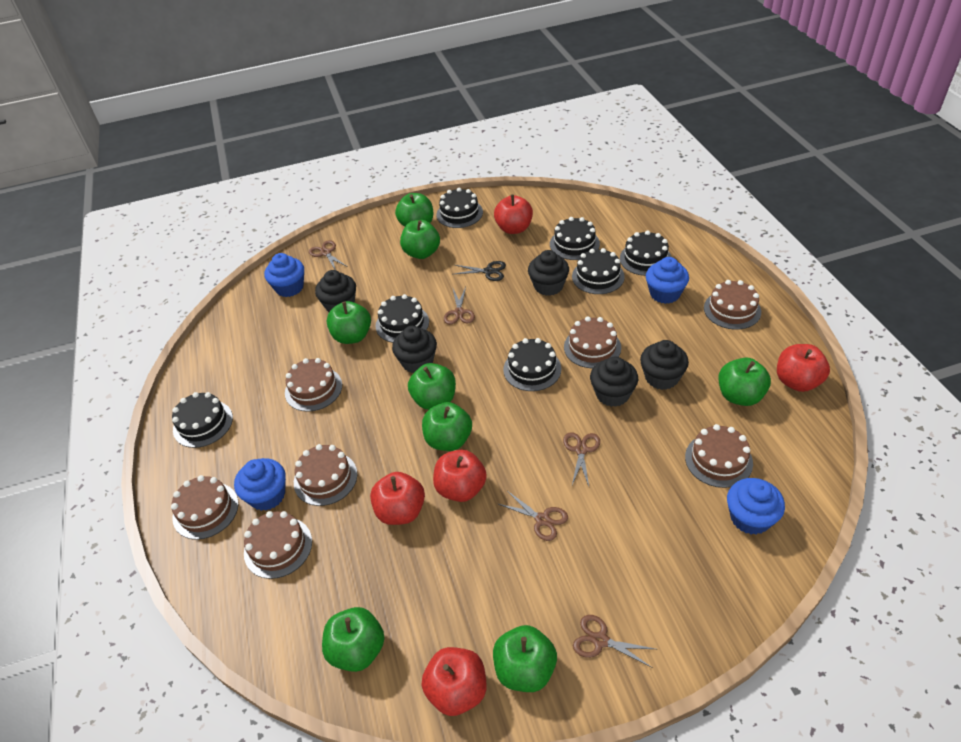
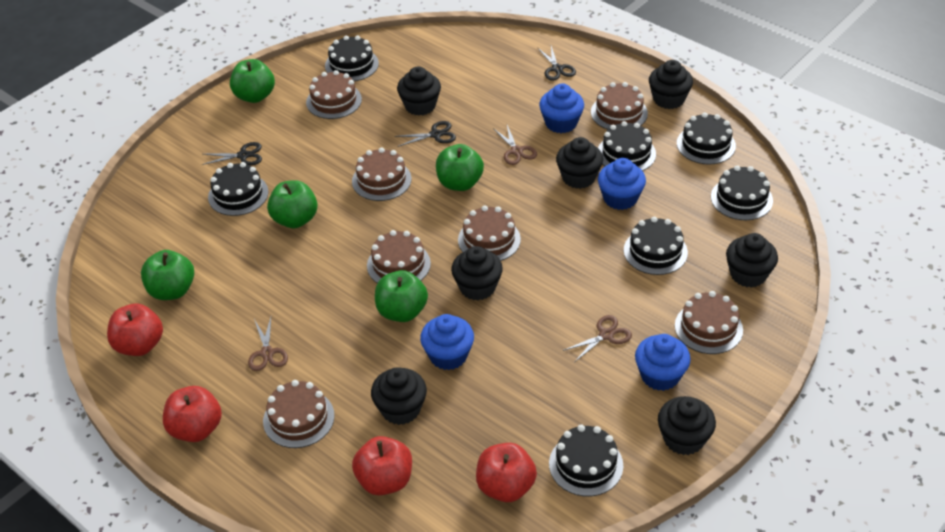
black cupcake: 5 -> 7
black scissors: 1 -> 3
brown scissors: 5 -> 3
green apple: 8 -> 5
red apple: 5 -> 4

